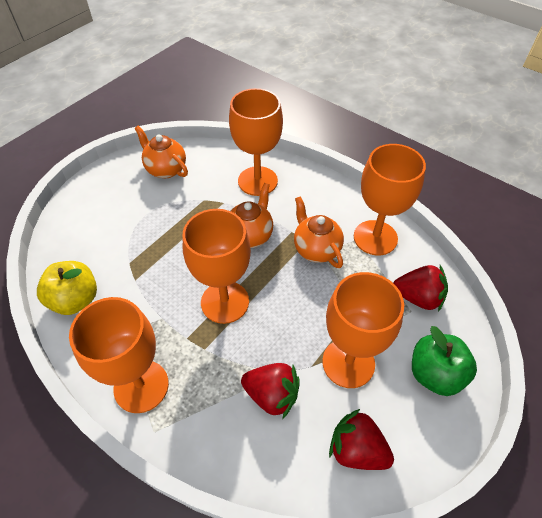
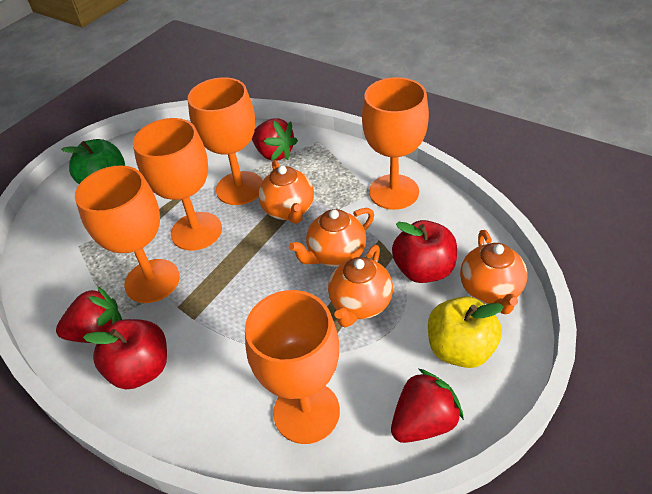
orange teapot: 3 -> 4
red apple: 0 -> 2

